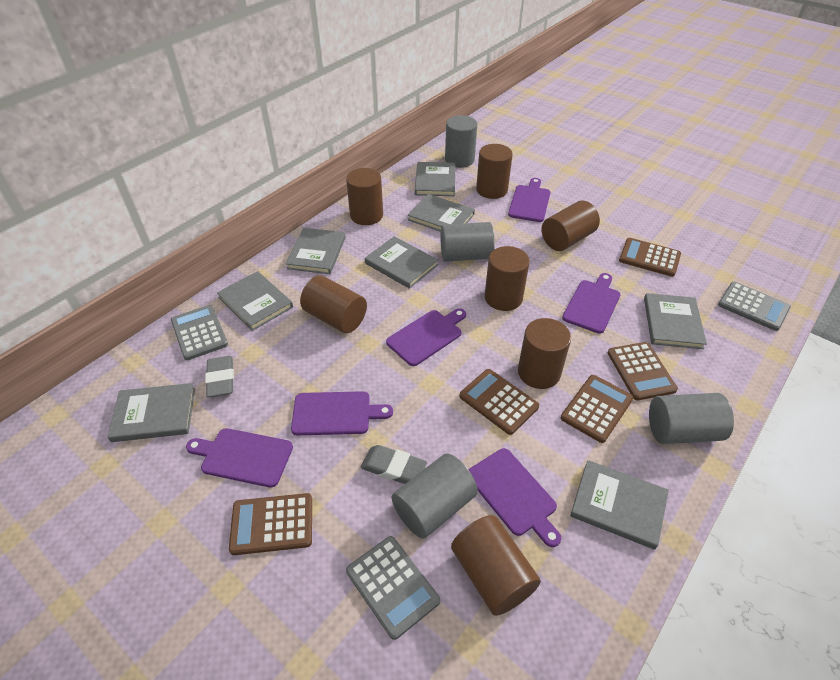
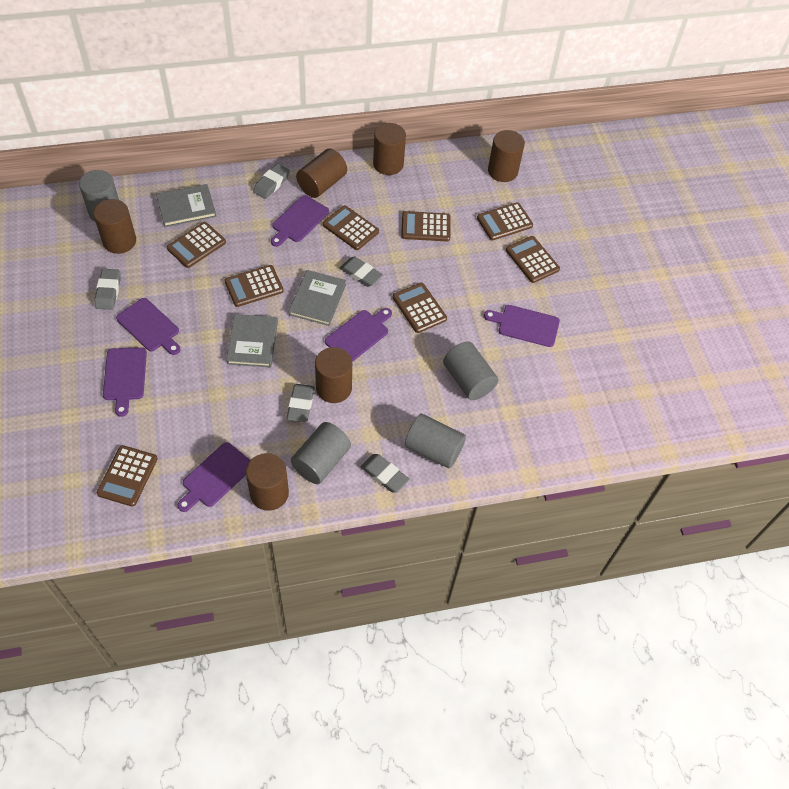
brown calculator: 5 -> 8
brown cylinder: 7 -> 6
grey book: 8 -> 3
grey calculator: 3 -> 0
grey eraser: 2 -> 5

